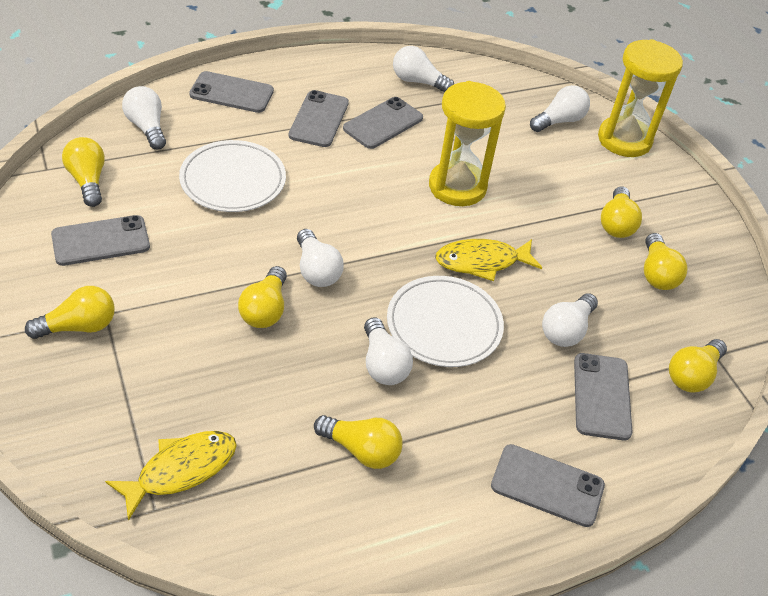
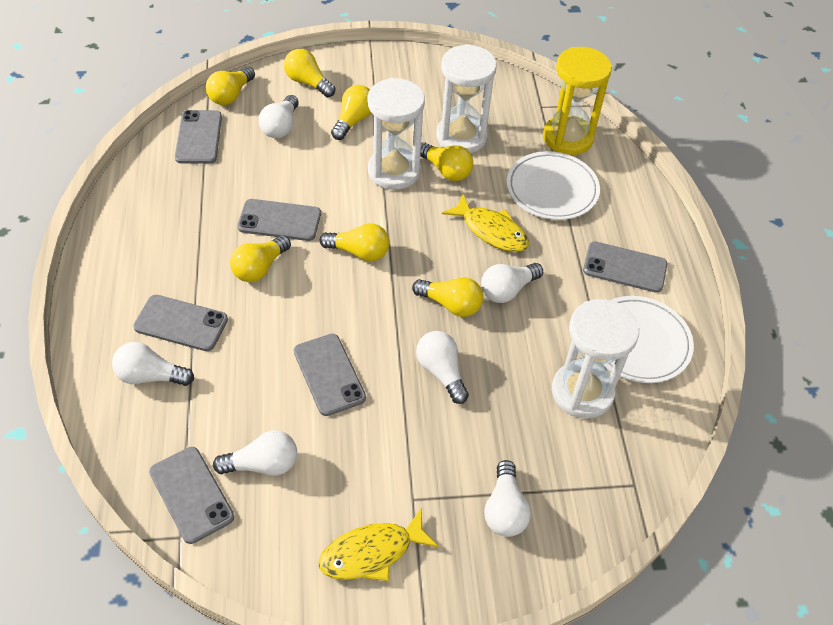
white hourglass: 0 -> 3
yellow hourglass: 2 -> 1

